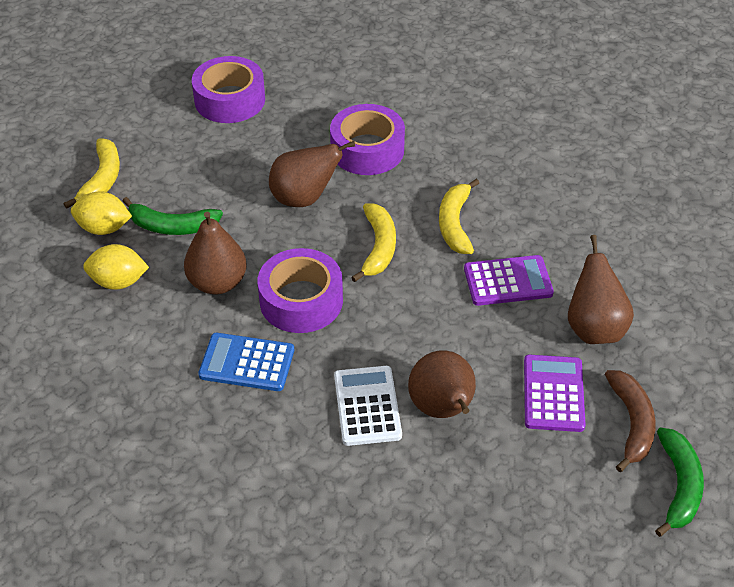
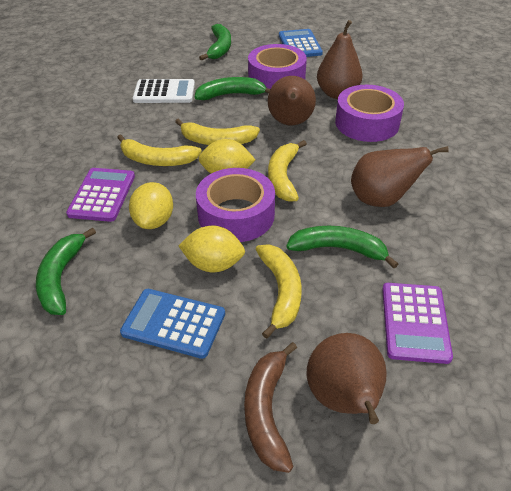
blue calculator: 1 -> 2
green banana: 2 -> 4
yellow banana: 3 -> 4
yellow lemon: 2 -> 3

